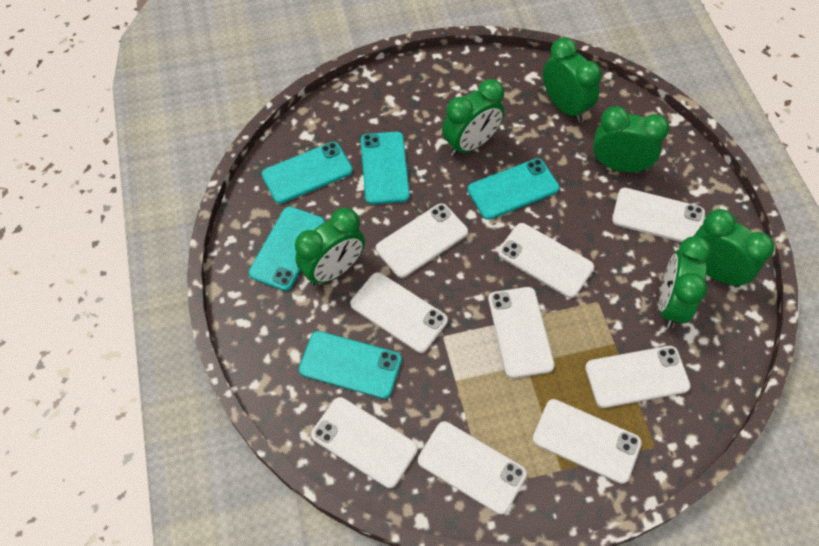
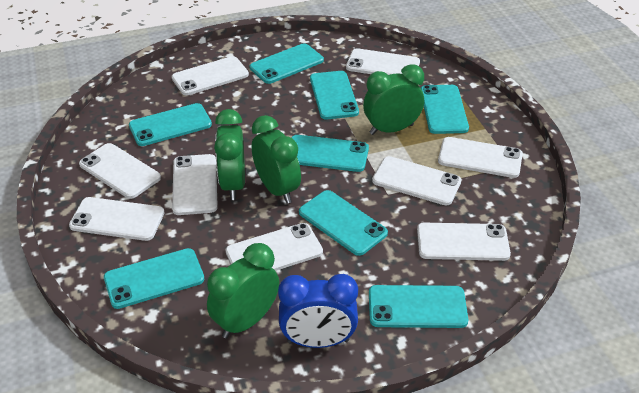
blue clock: 0 -> 1
green clock: 6 -> 4
turquoise phone: 5 -> 8

